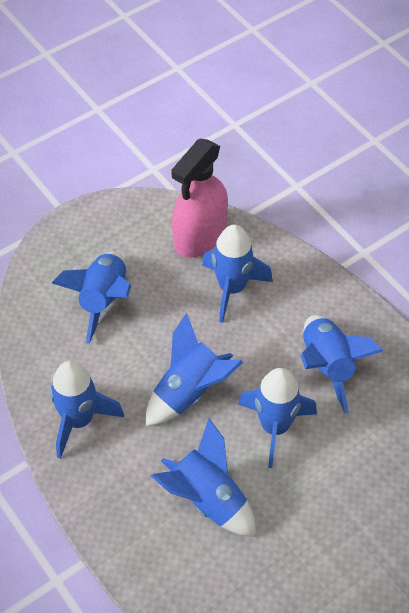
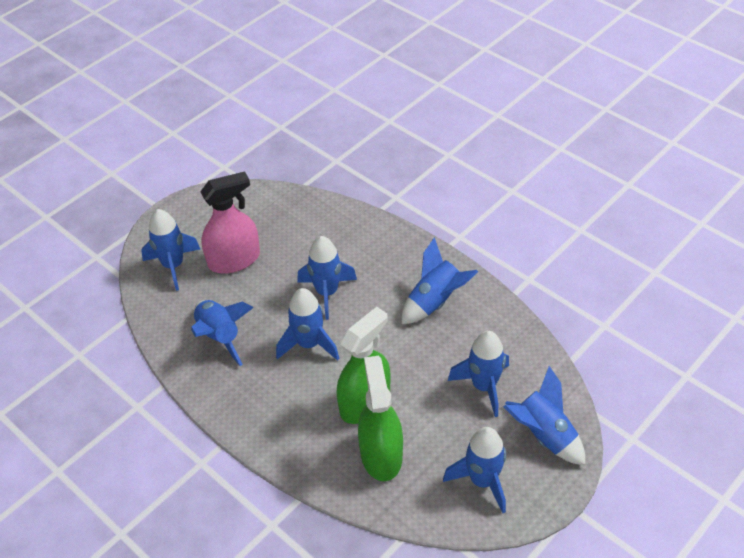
blue rocket: 7 -> 8
green spray bottle: 0 -> 2

